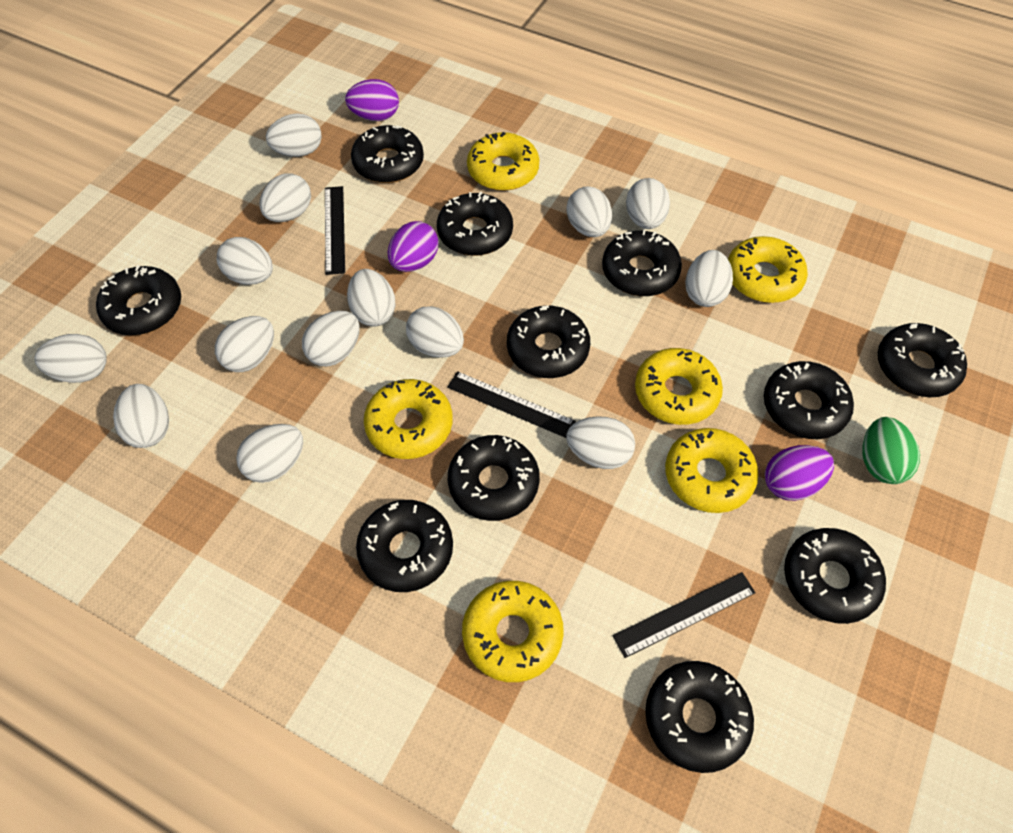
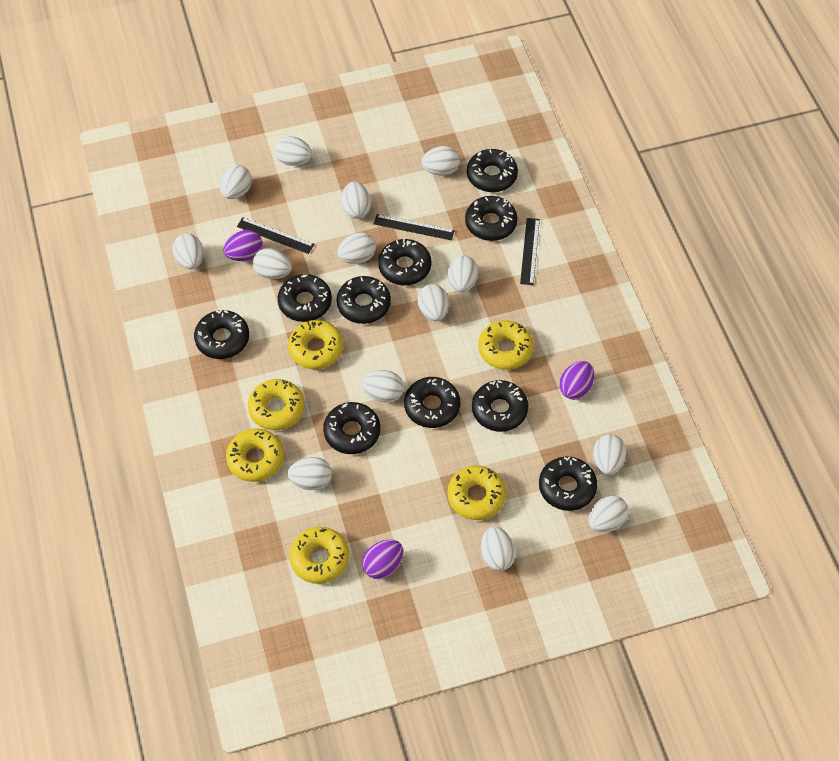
black donut: 11 -> 10
green egg: 1 -> 0

